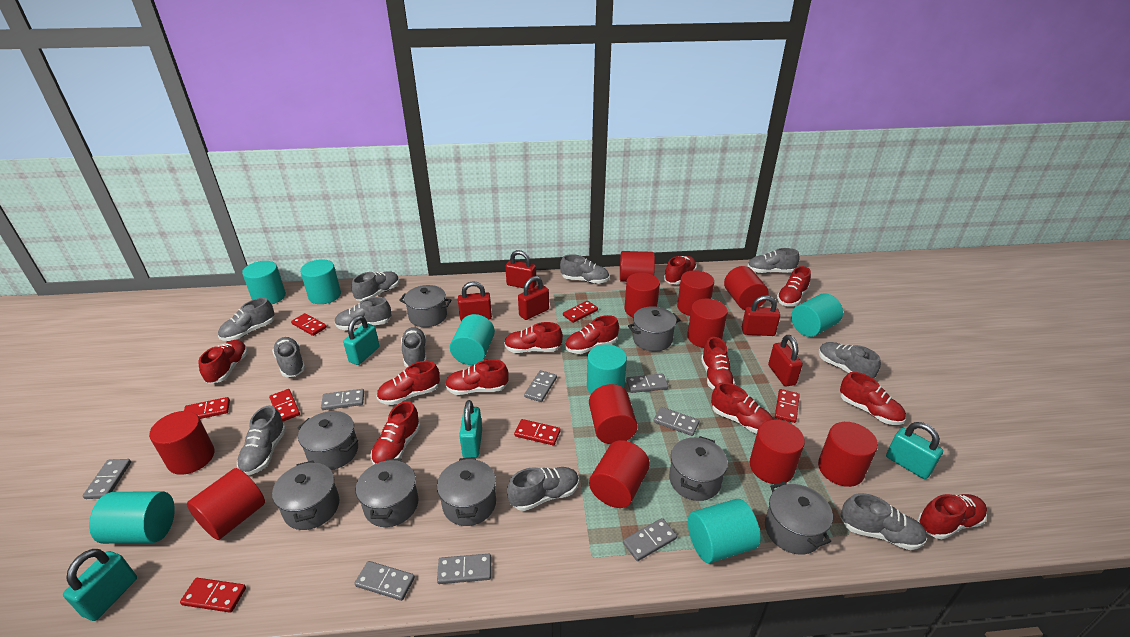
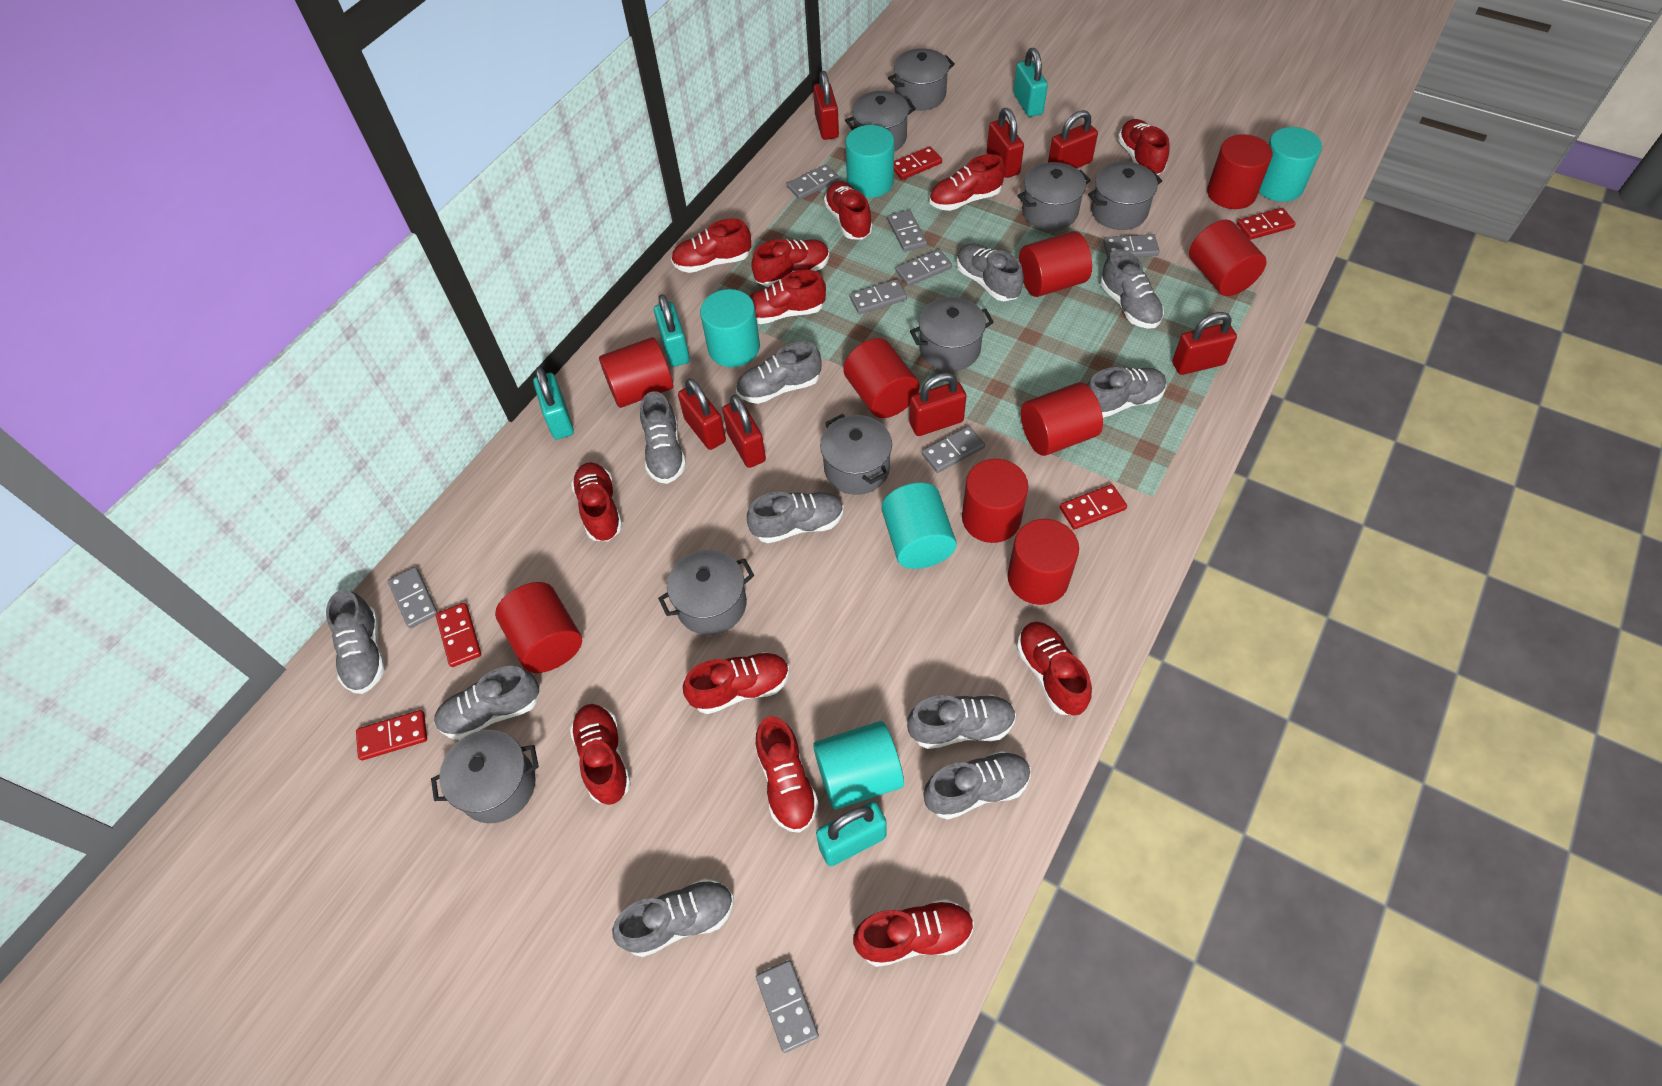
red cylinder: 11 -> 9
red domino: 7 -> 5
red padlock: 5 -> 7
turquoise cylinder: 7 -> 5

